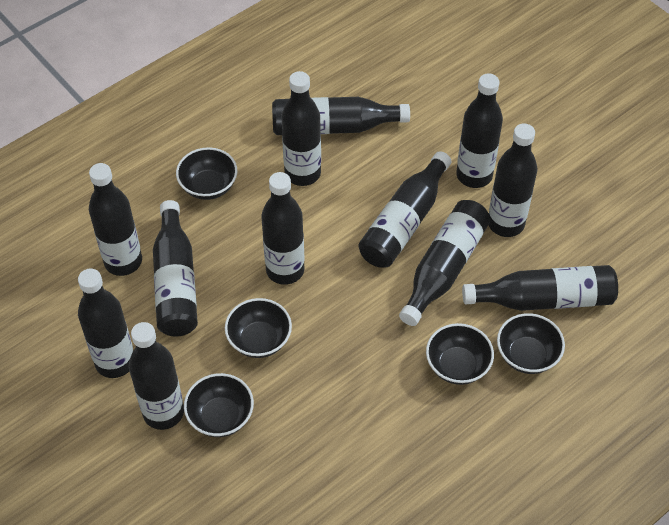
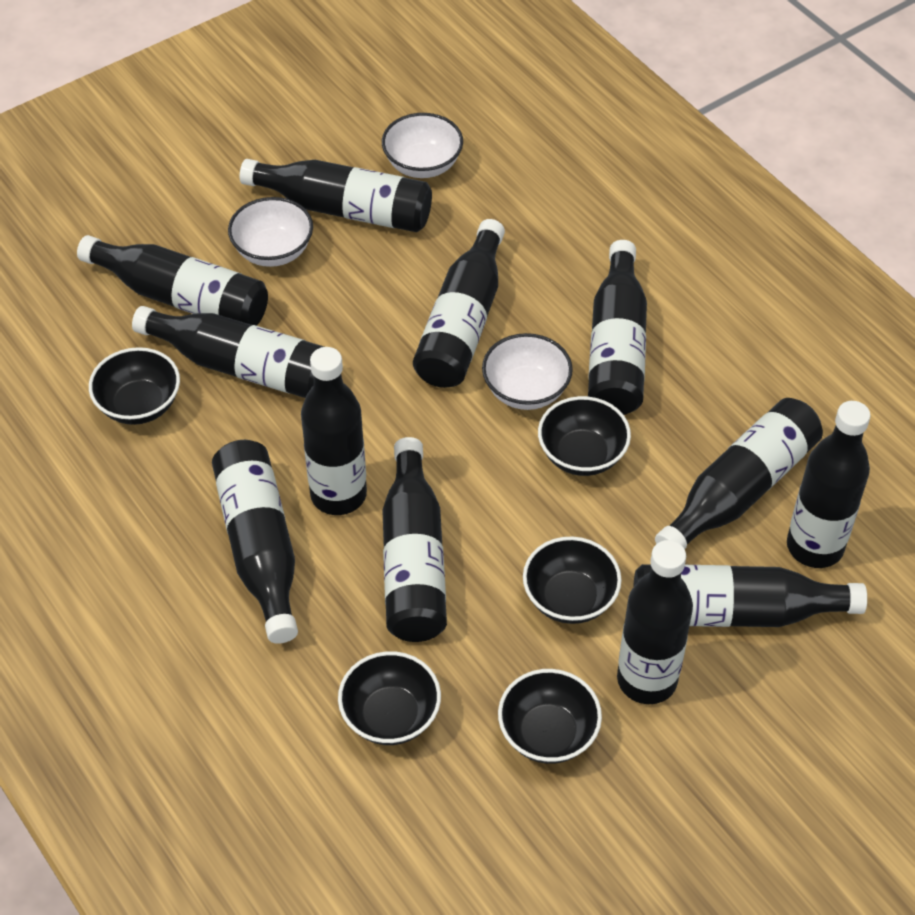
white bowl: 0 -> 3

